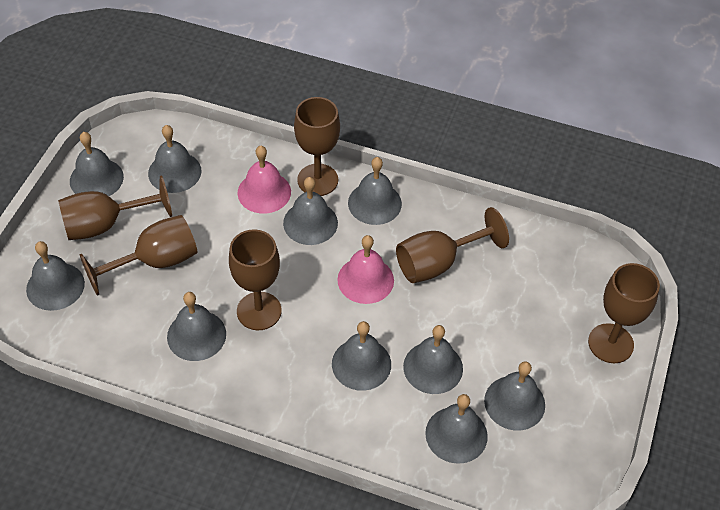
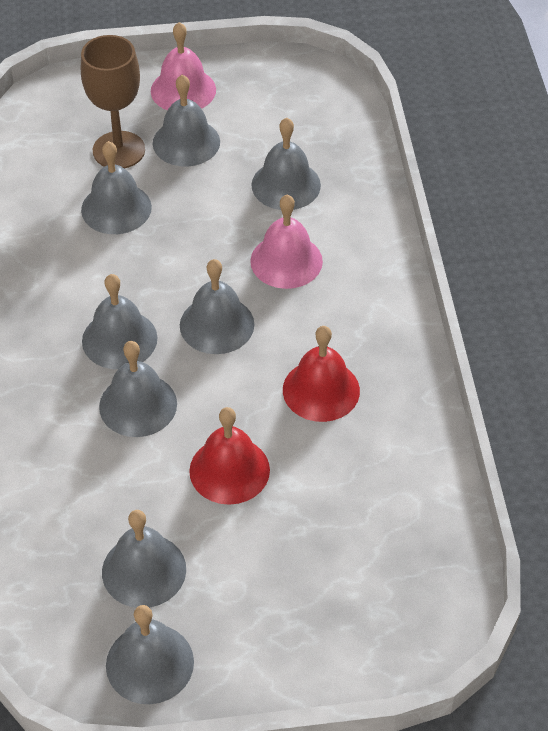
brown goblet: 6 -> 1
grey bell: 10 -> 8
red bell: 0 -> 2

